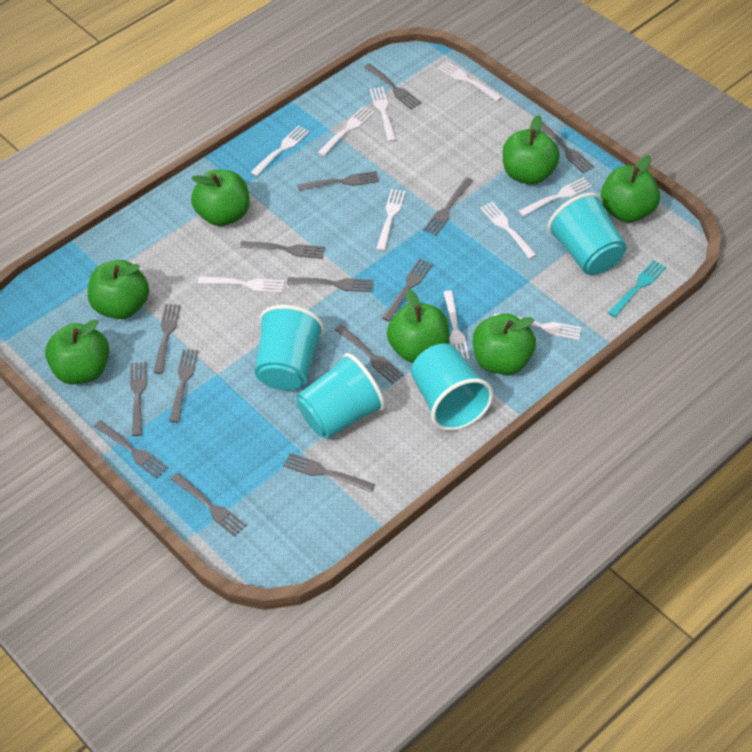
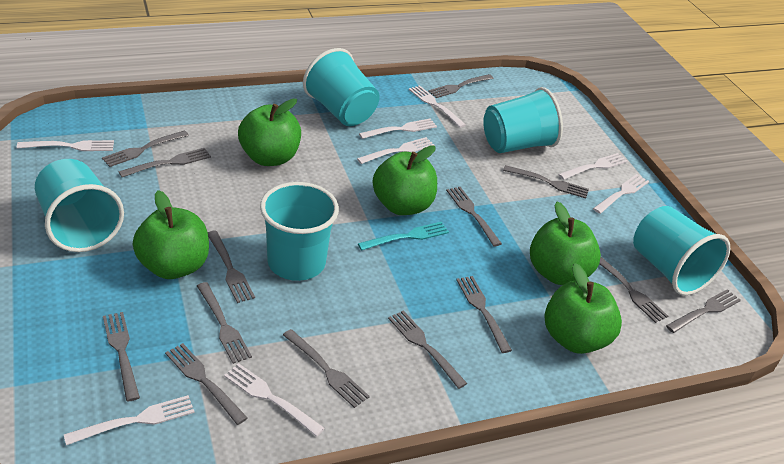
green apple: 7 -> 5
turquoise cup: 4 -> 5
white fork: 10 -> 8

